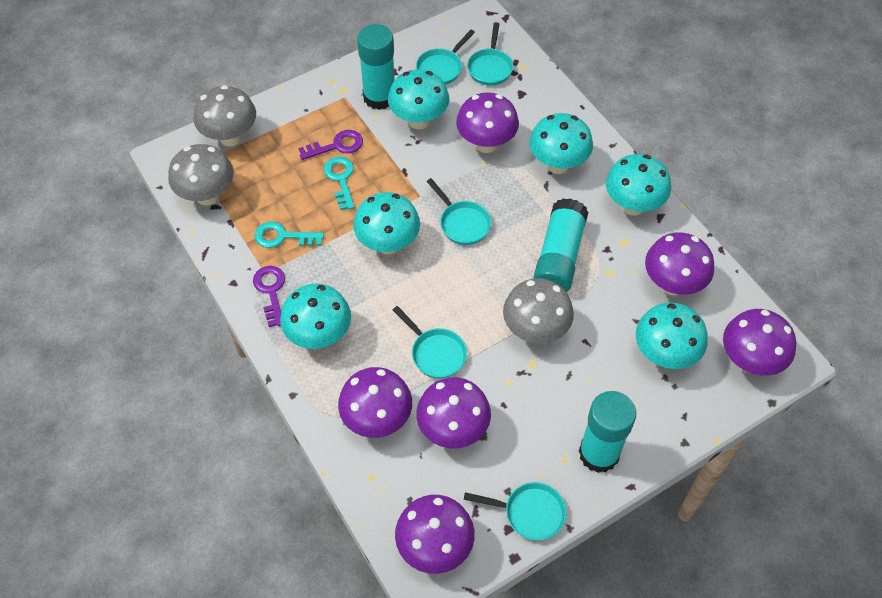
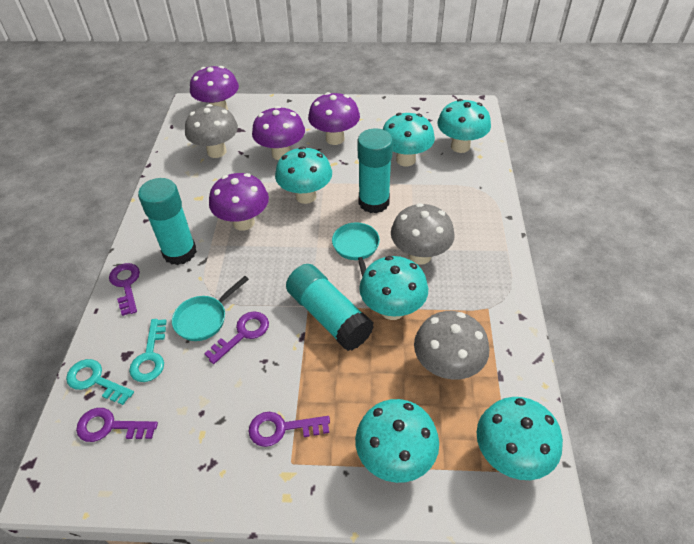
purple key: 2 -> 4
purple mushroom: 6 -> 4
turquoise pan: 5 -> 2

